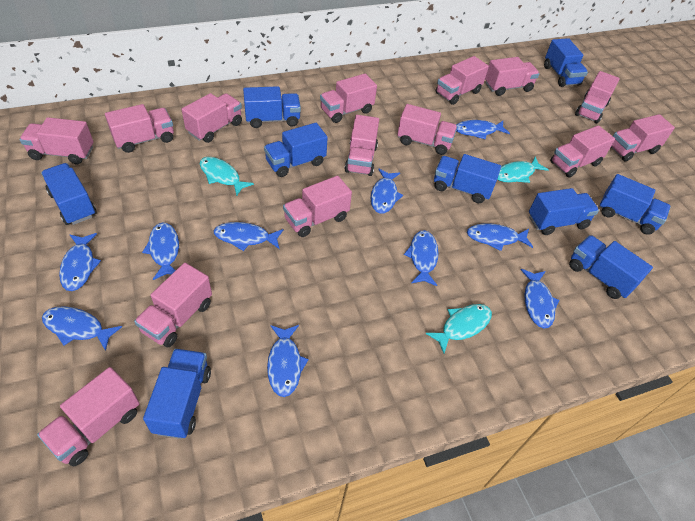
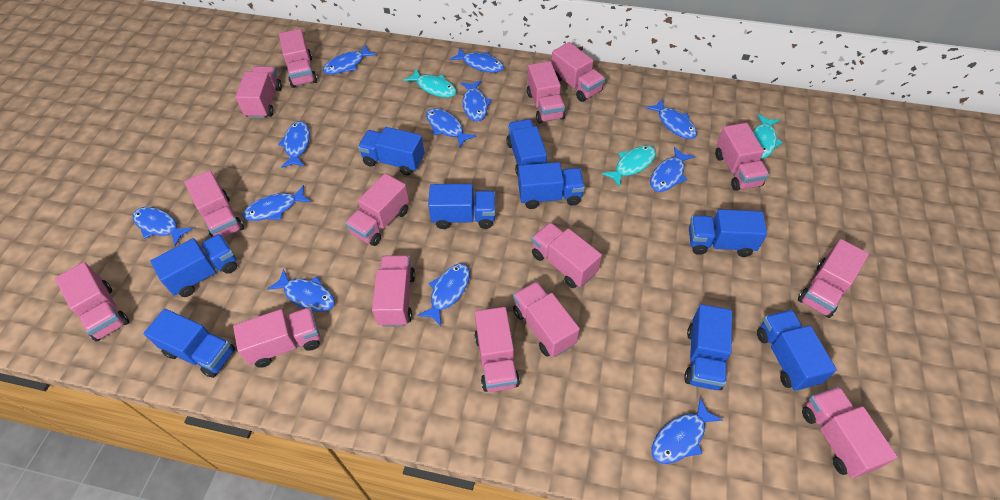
blue fish: 10 -> 12
pink truck: 14 -> 15

